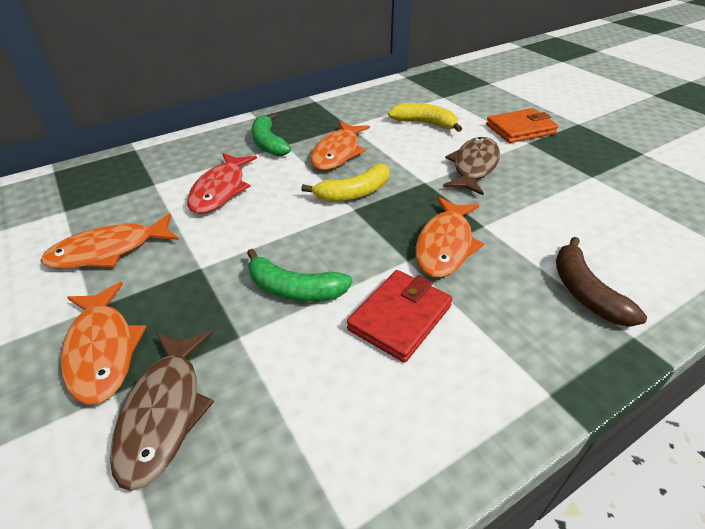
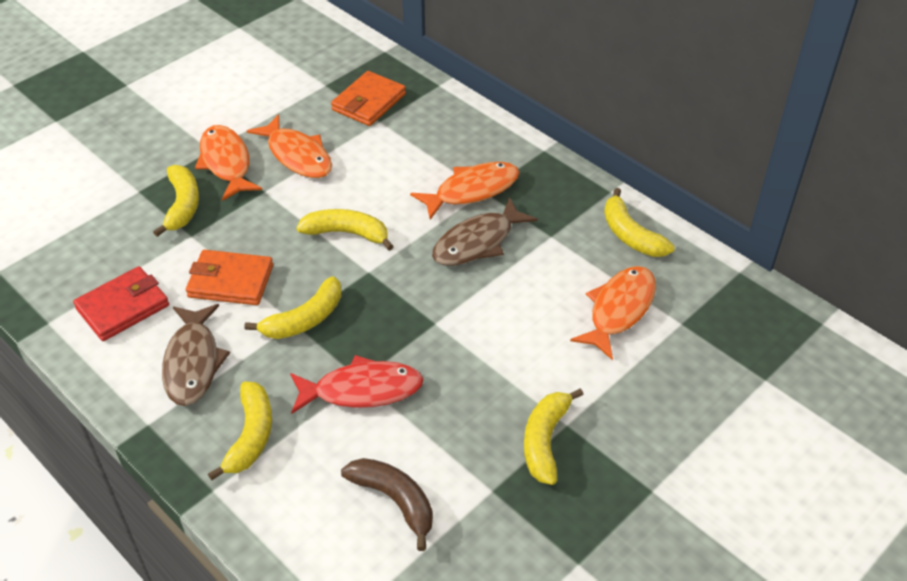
green banana: 2 -> 0
orange wallet: 1 -> 2
yellow banana: 2 -> 6

